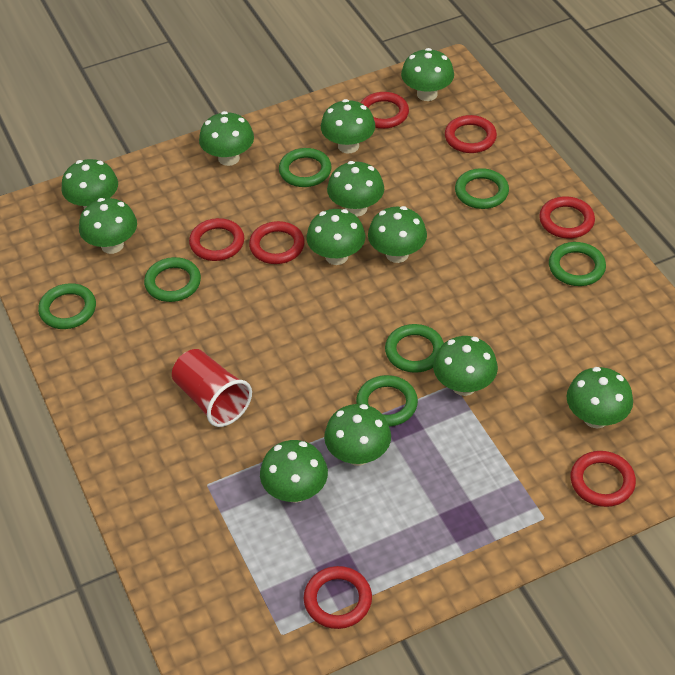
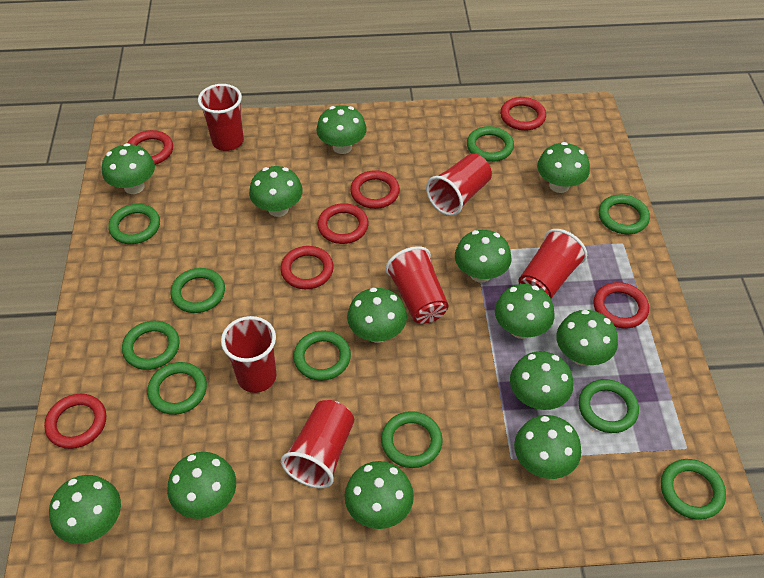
green mushroom: 12 -> 13
green ring: 7 -> 10
red cup: 1 -> 6

